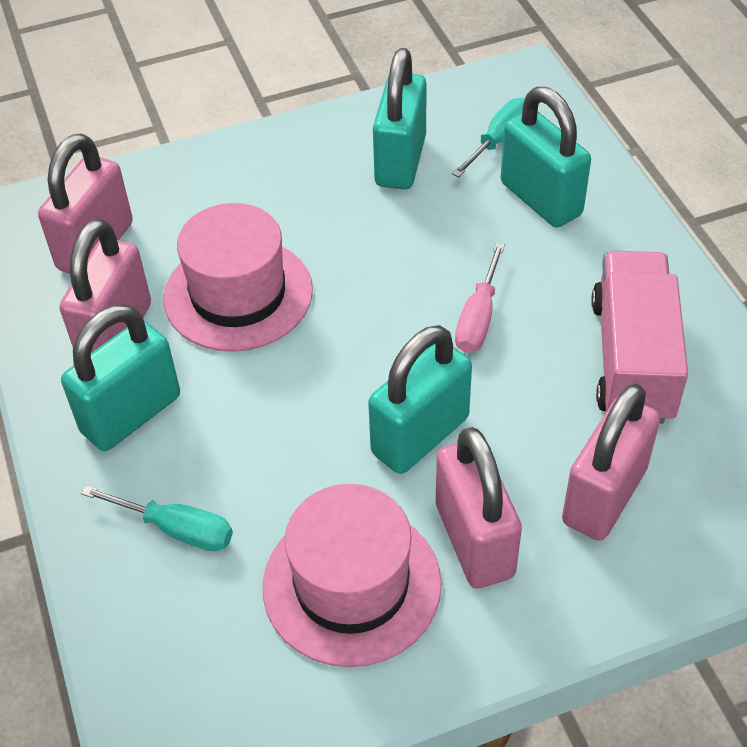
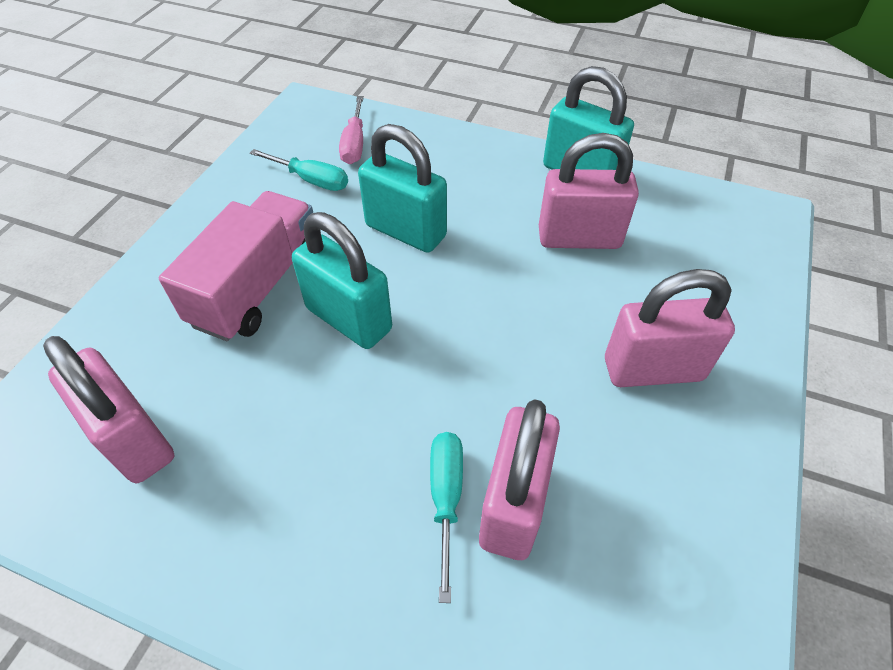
pink hat: 2 -> 0
turquoise padlock: 4 -> 3

